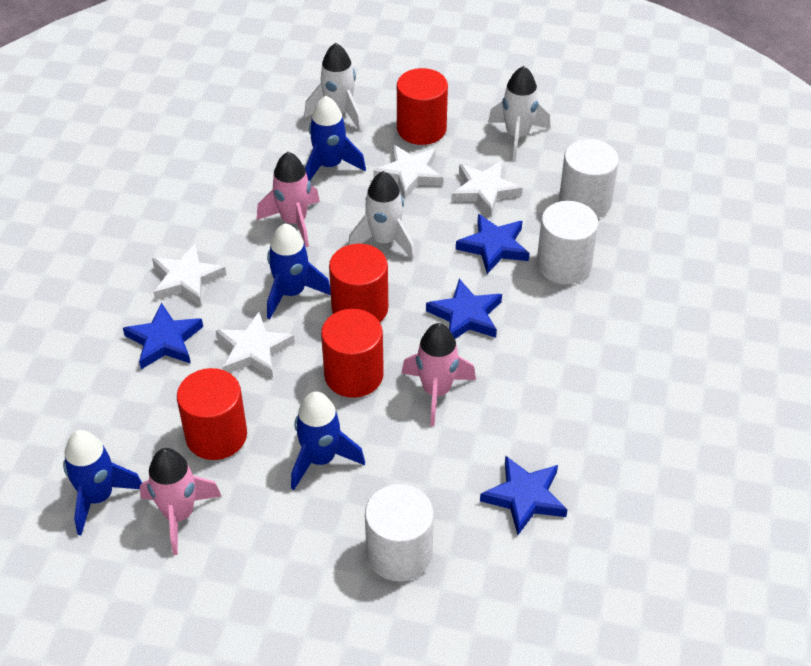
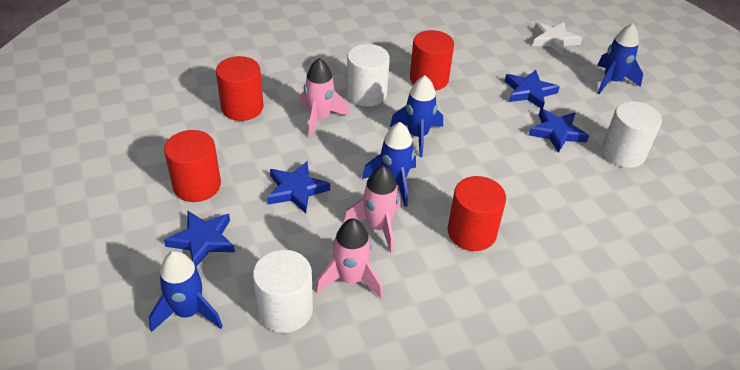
white rocket: 3 -> 0
white star: 4 -> 1

